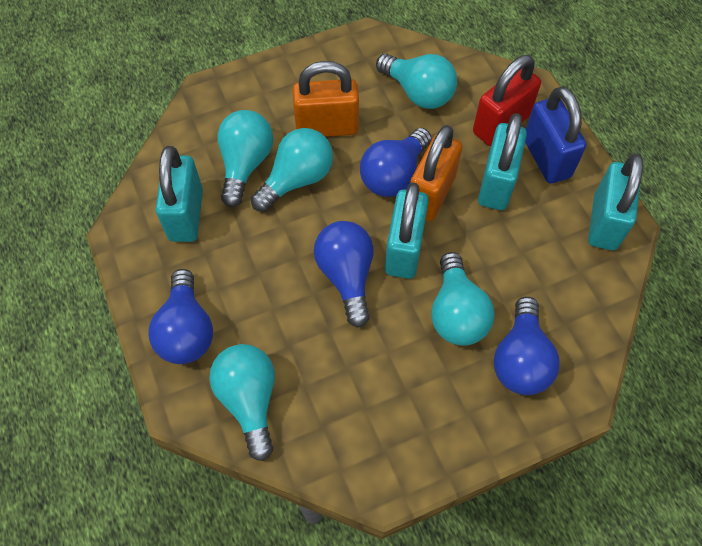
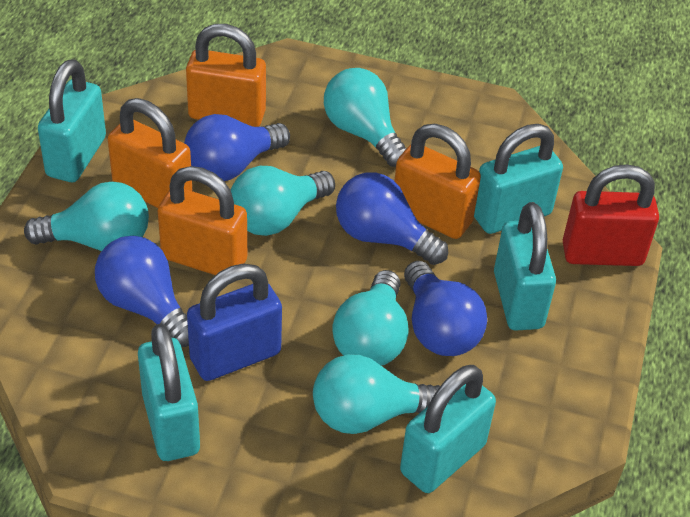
orange padlock: 2 -> 4
turquoise padlock: 4 -> 5

